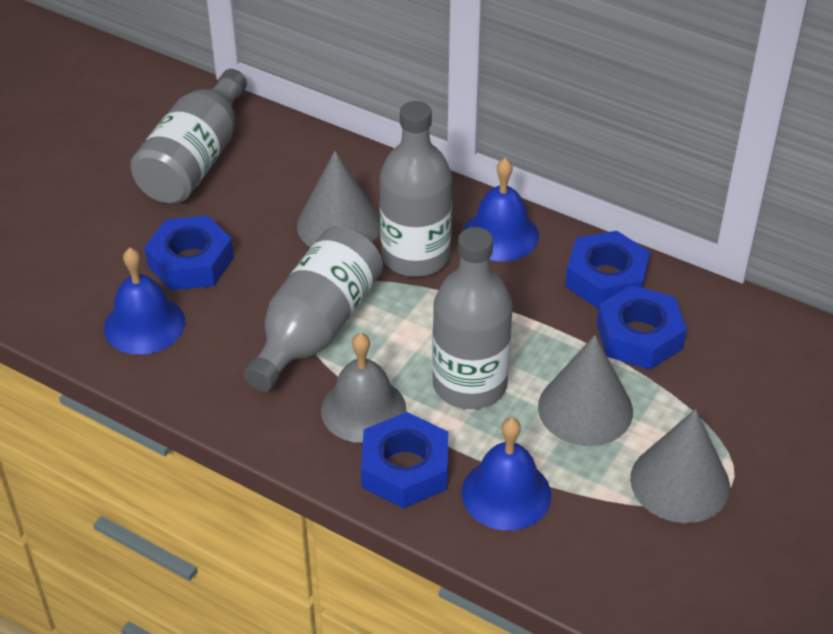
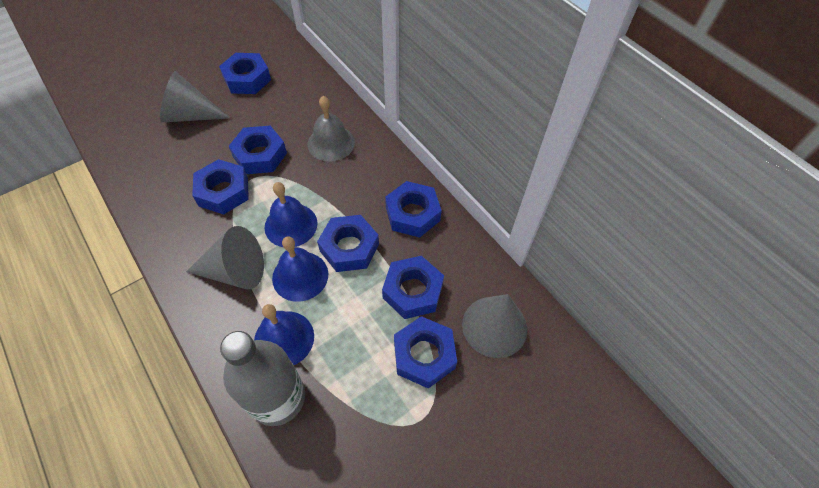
blue nut: 4 -> 7
grey bottle: 4 -> 1

